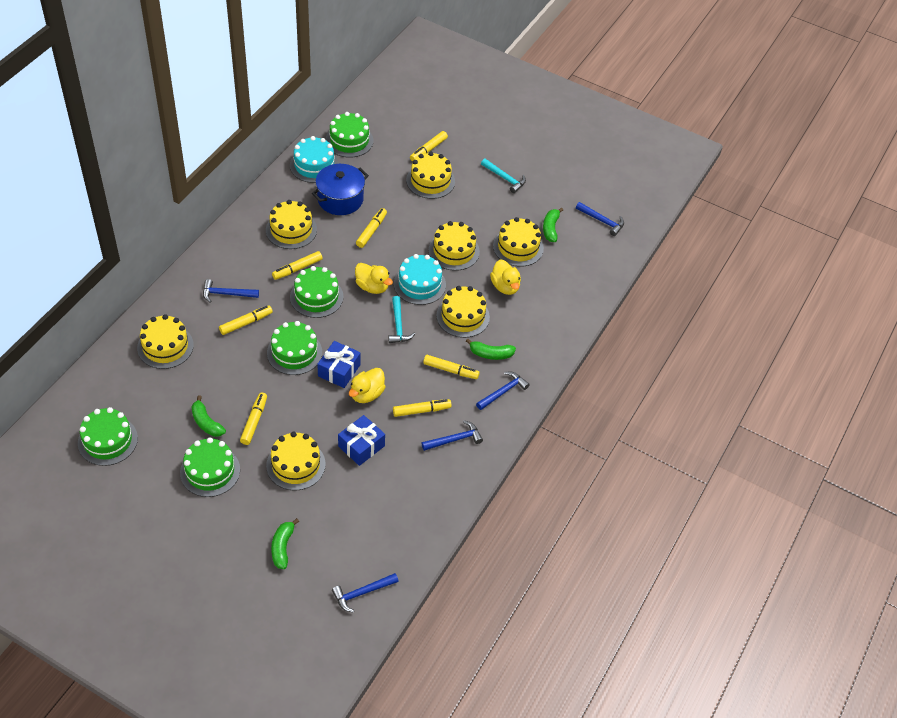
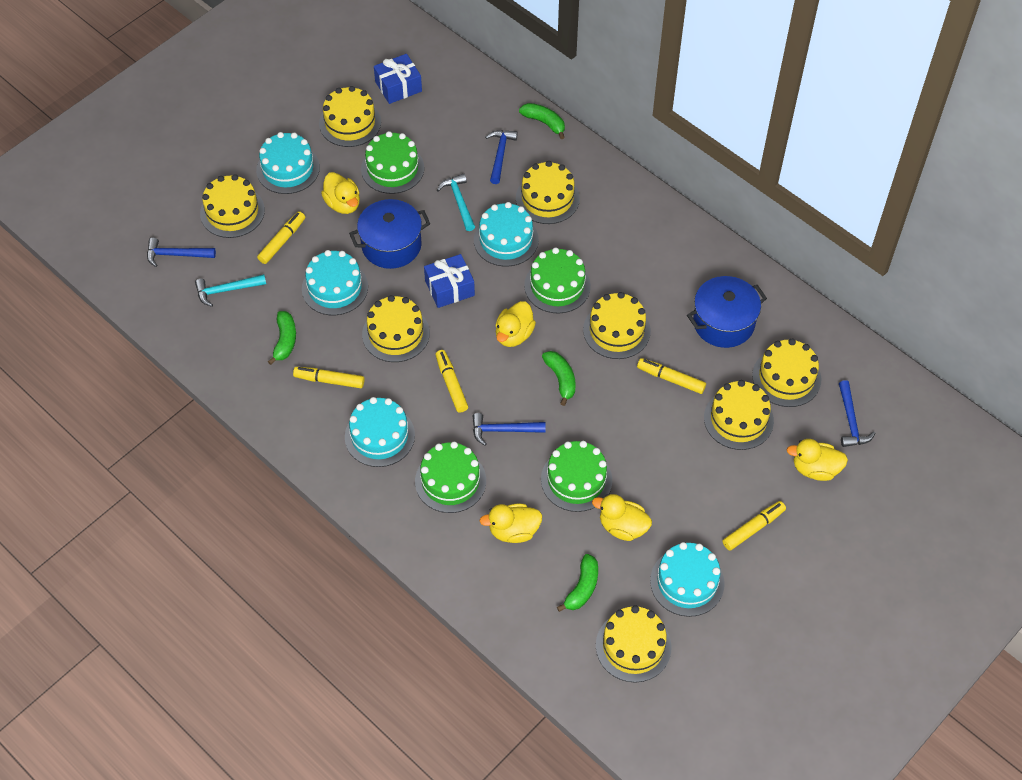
blue hammer: 5 -> 4
blue pot: 1 -> 2
green cake: 5 -> 4
turquoise cake: 2 -> 5
yellow cake: 7 -> 8
yellow duck: 3 -> 5
yellow marker: 7 -> 5

